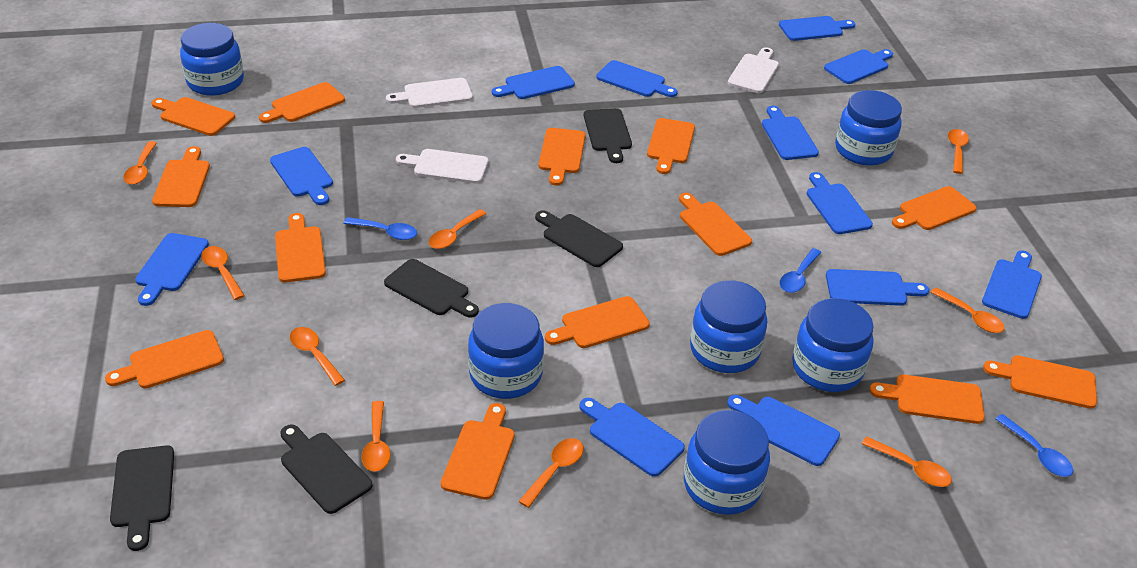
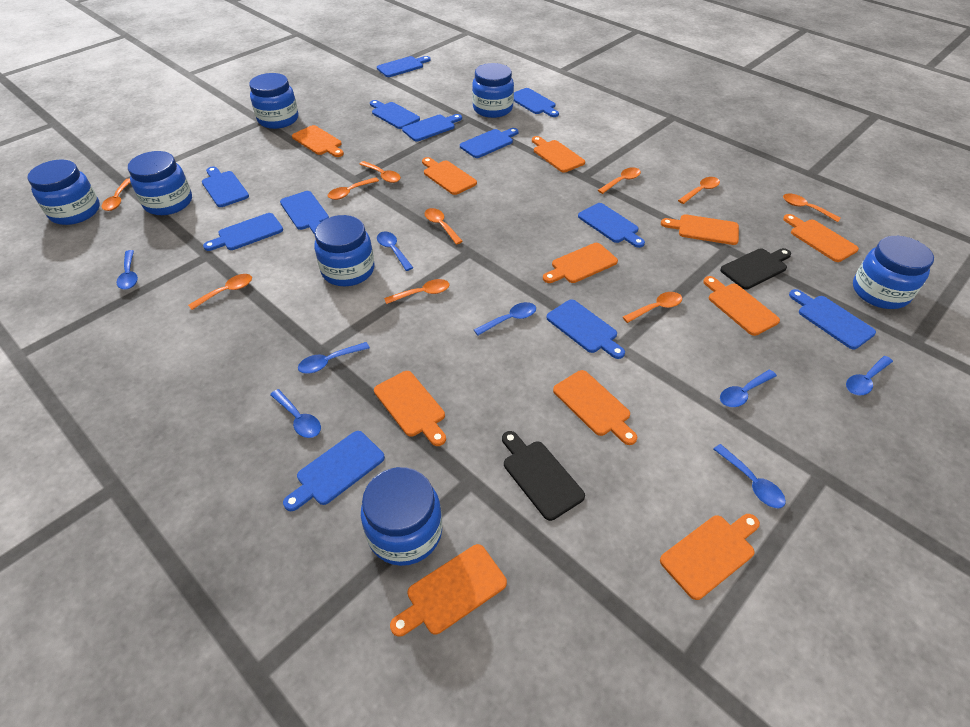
black cutting board: 5 -> 2
blue jar: 6 -> 7
blue spoon: 3 -> 8
orange cutting board: 13 -> 11
orange spoon: 9 -> 10
white cutting board: 3 -> 0

